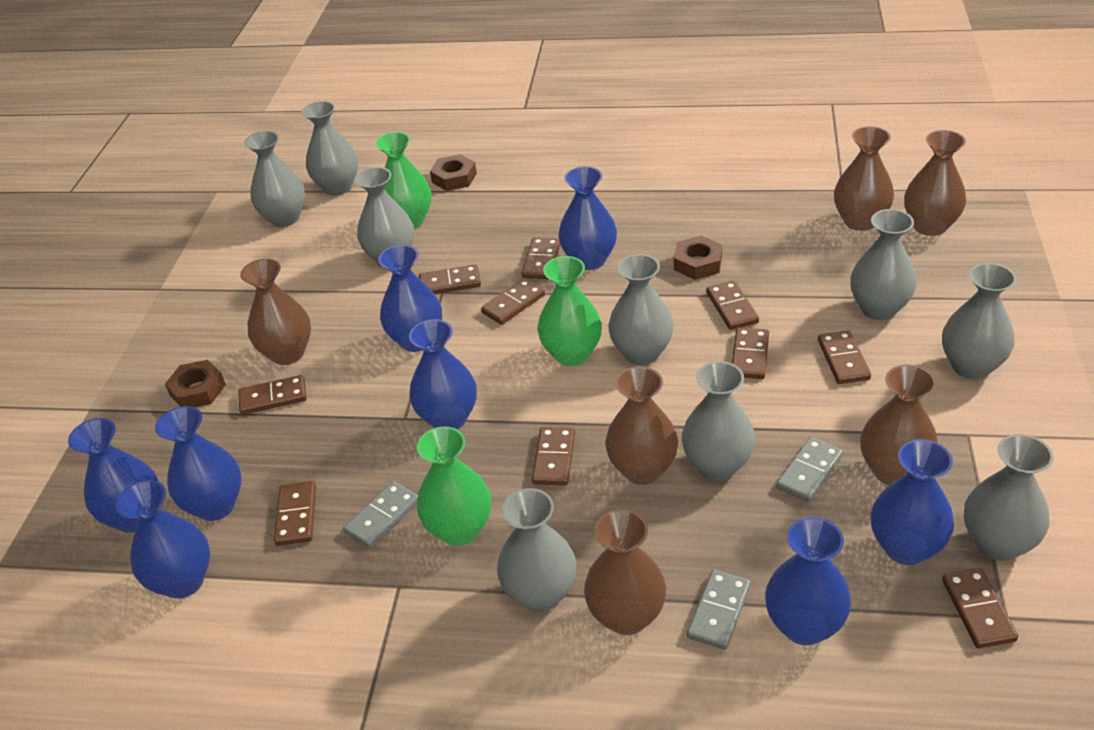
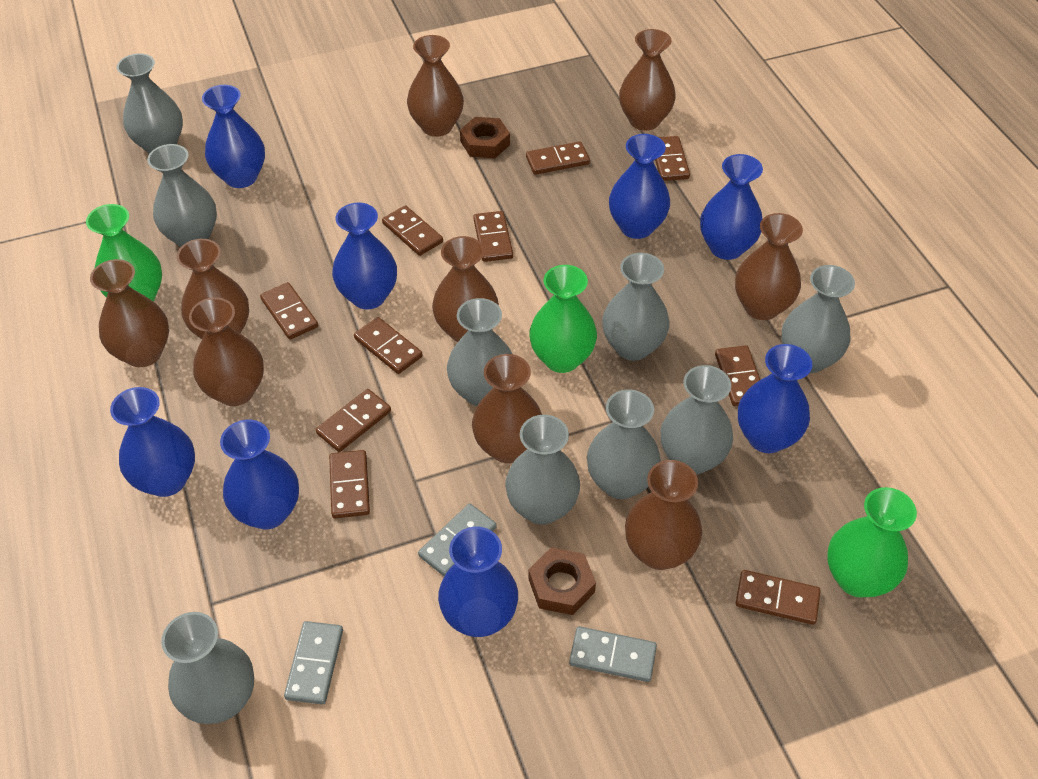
brown nut: 3 -> 2
brown vase: 6 -> 9

